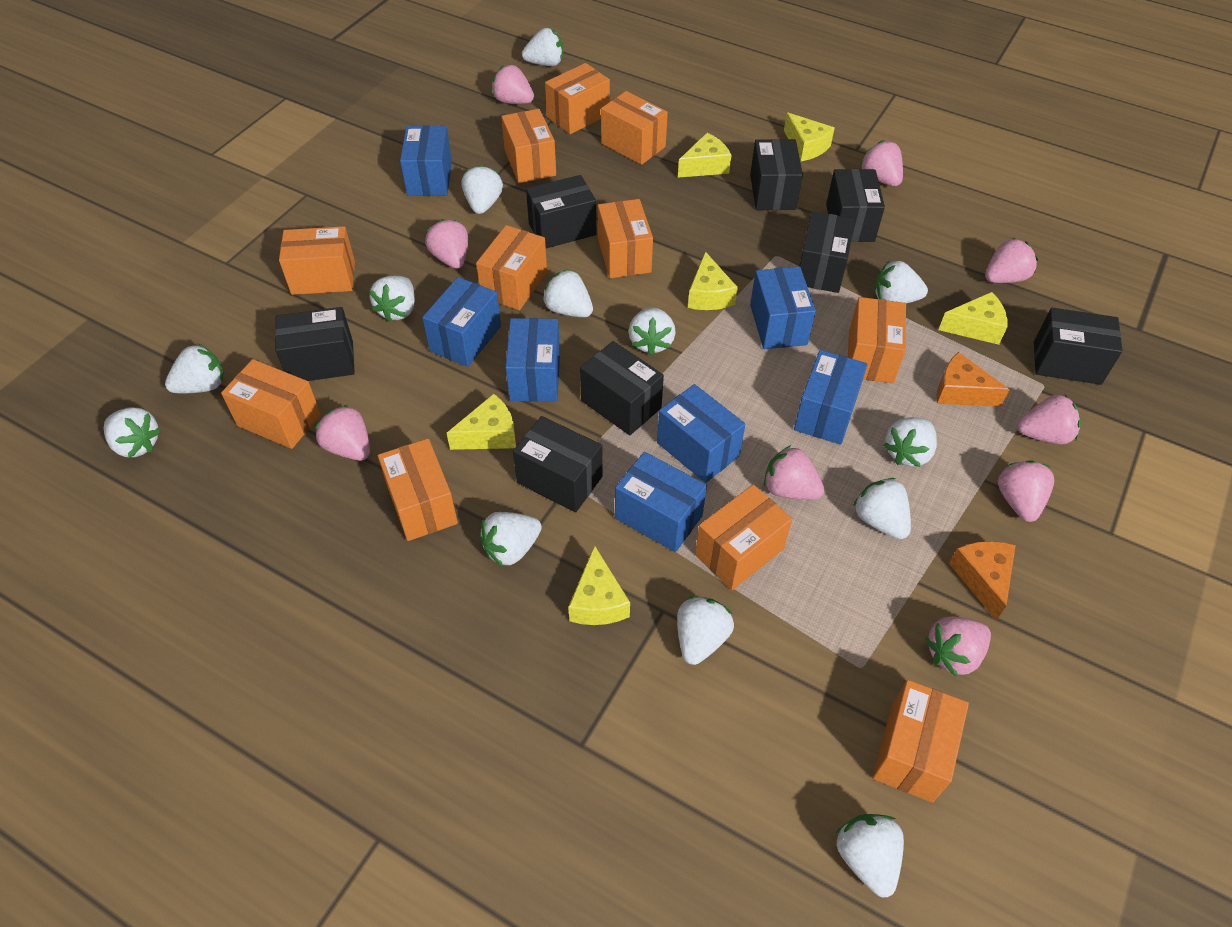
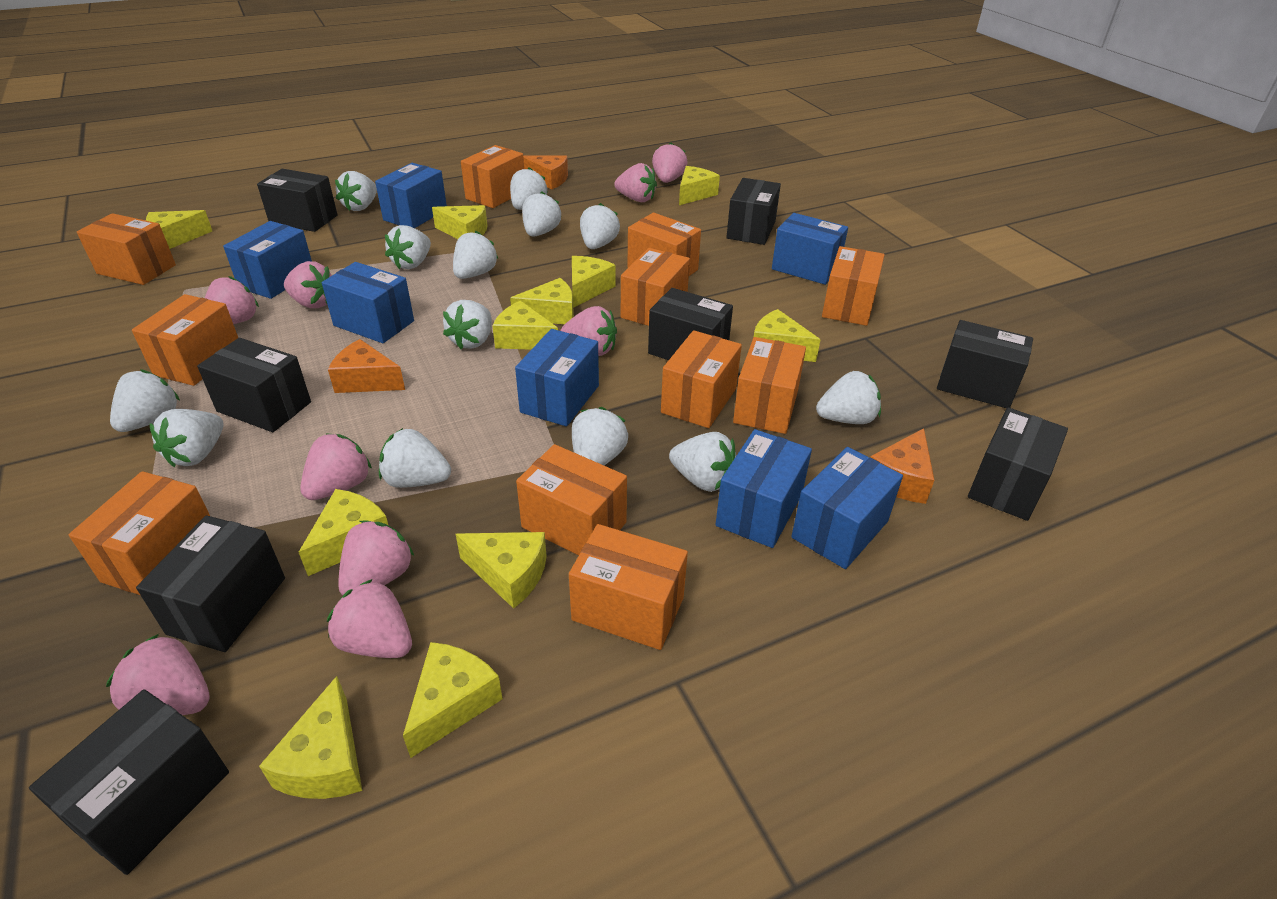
orange cheese: 2 -> 3
yellow cheese: 6 -> 11

